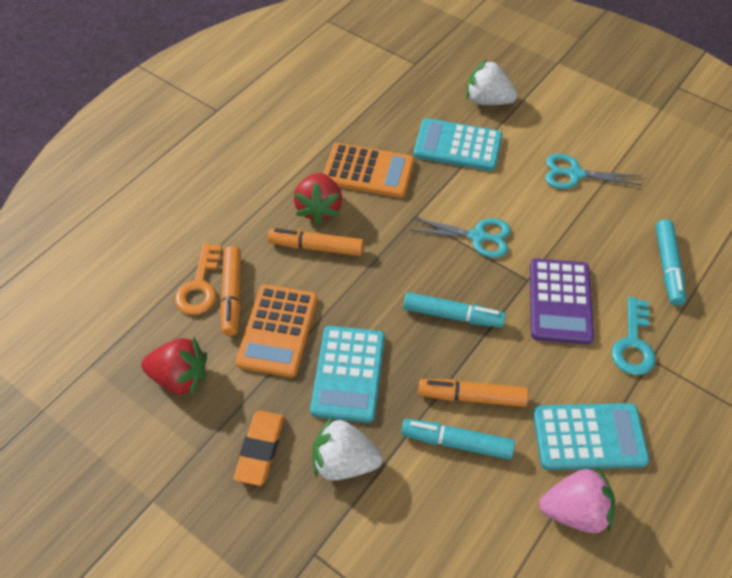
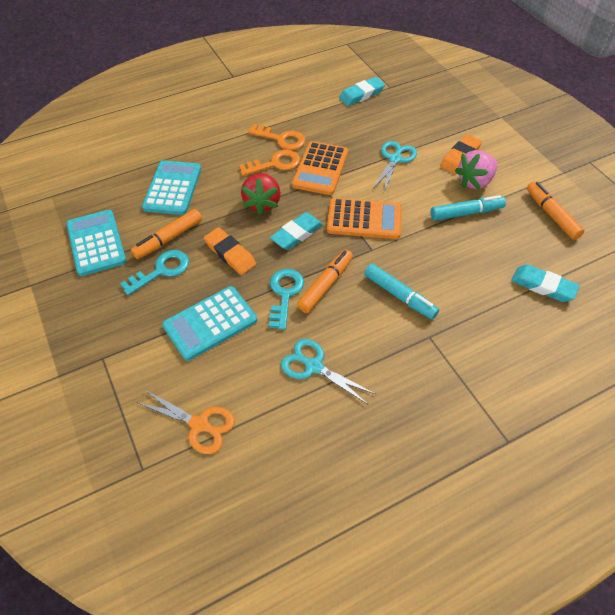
orange eraser: 1 -> 2
orange key: 1 -> 2
orange scissors: 0 -> 1
purple calculator: 1 -> 0
red strawberry: 2 -> 1
turquoise eraser: 0 -> 3
turquoise key: 1 -> 2
turquoise marker: 3 -> 2
white strawberry: 2 -> 0

